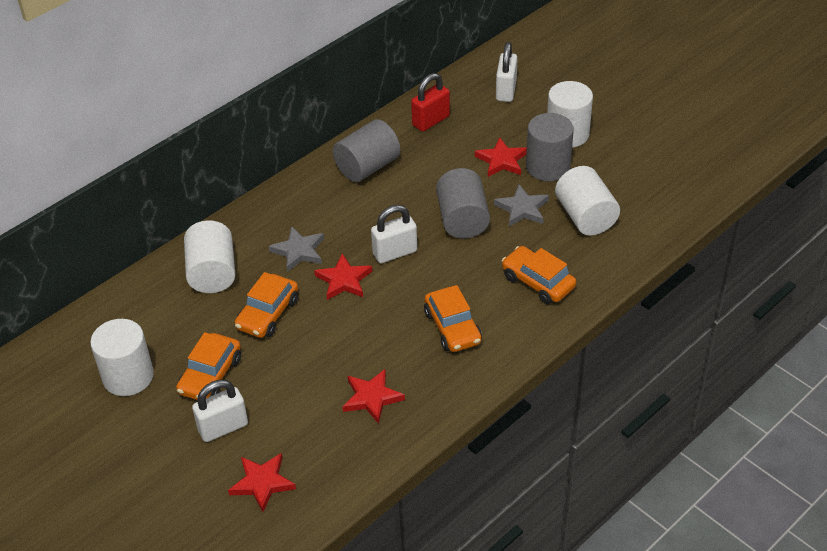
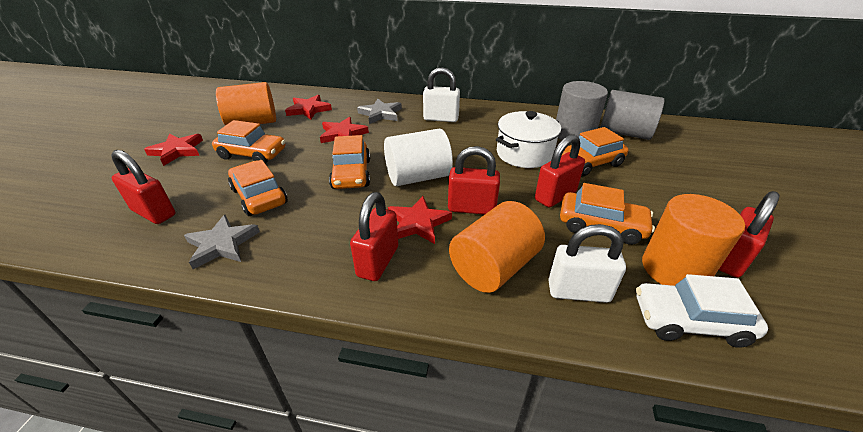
grey cylinder: 3 -> 2
orange car: 4 -> 5
orange cylinder: 0 -> 3
red padlock: 1 -> 5
white car: 0 -> 1
white cylinder: 4 -> 1
white padlock: 3 -> 2
white pot: 0 -> 1

